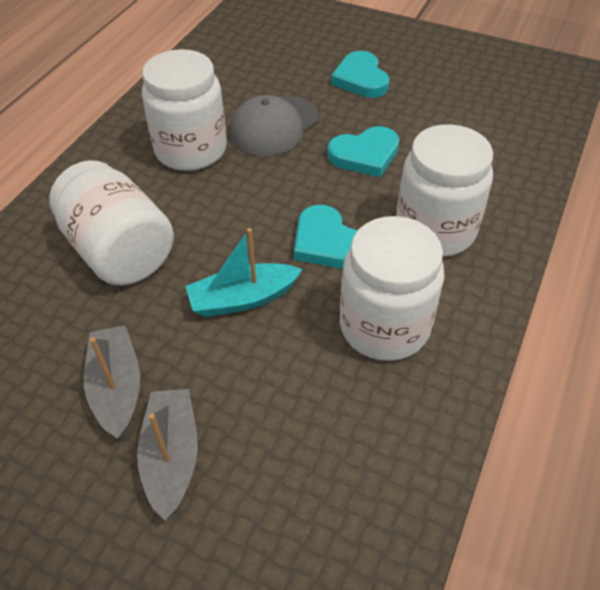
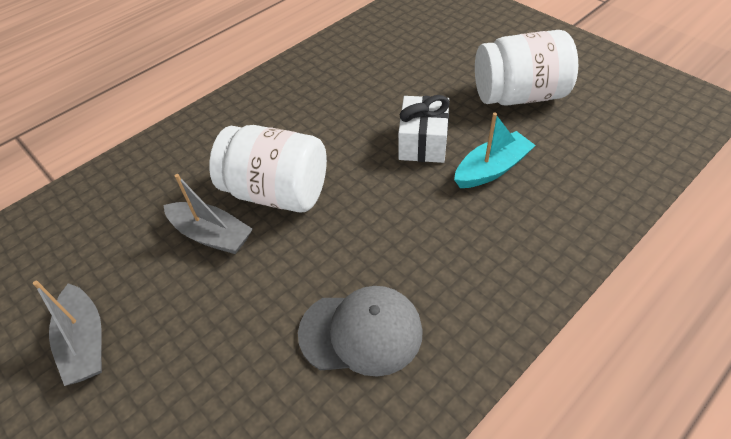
turquoise heart: 3 -> 0
white gift: 0 -> 1
white jar: 4 -> 2

